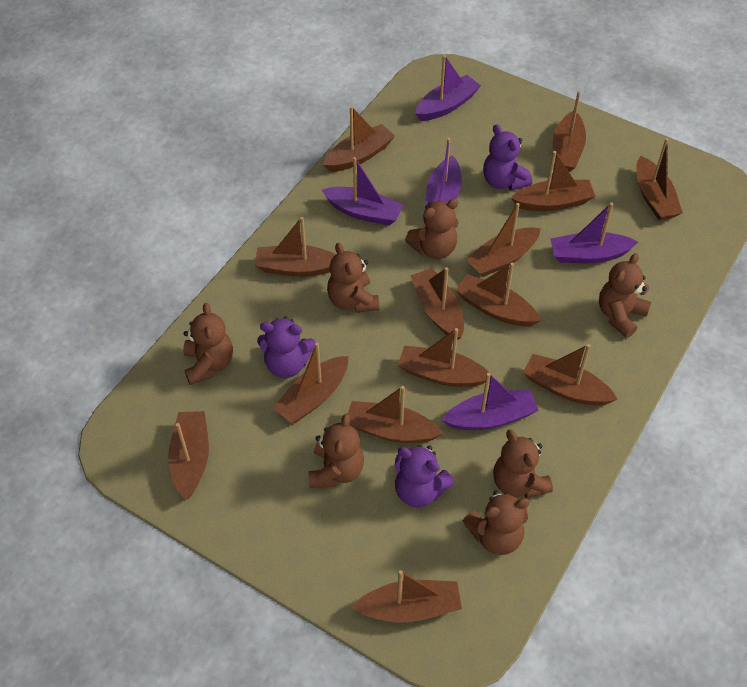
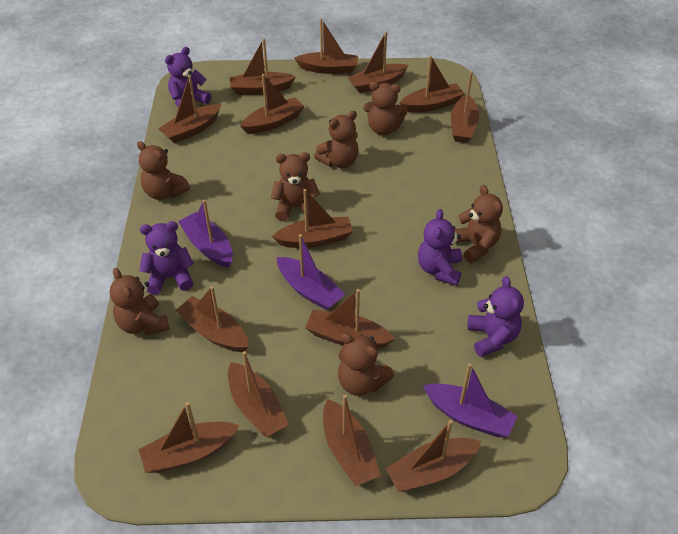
purple boat: 5 -> 3
purple teddy bear: 3 -> 4

